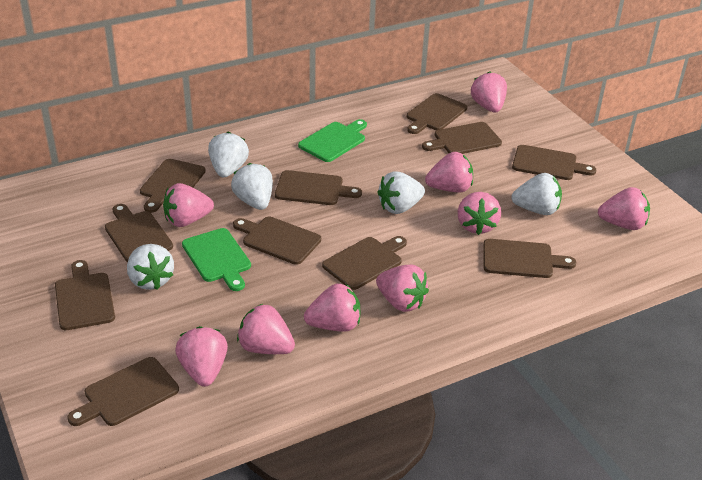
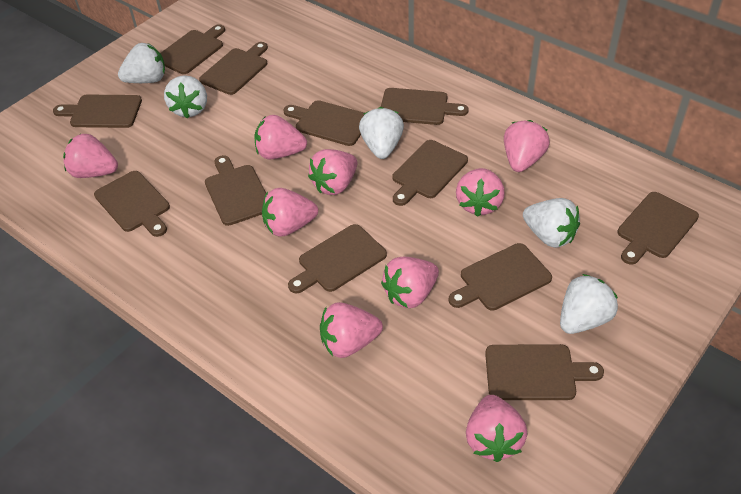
brown cutting board: 11 -> 12
green cutting board: 2 -> 0

